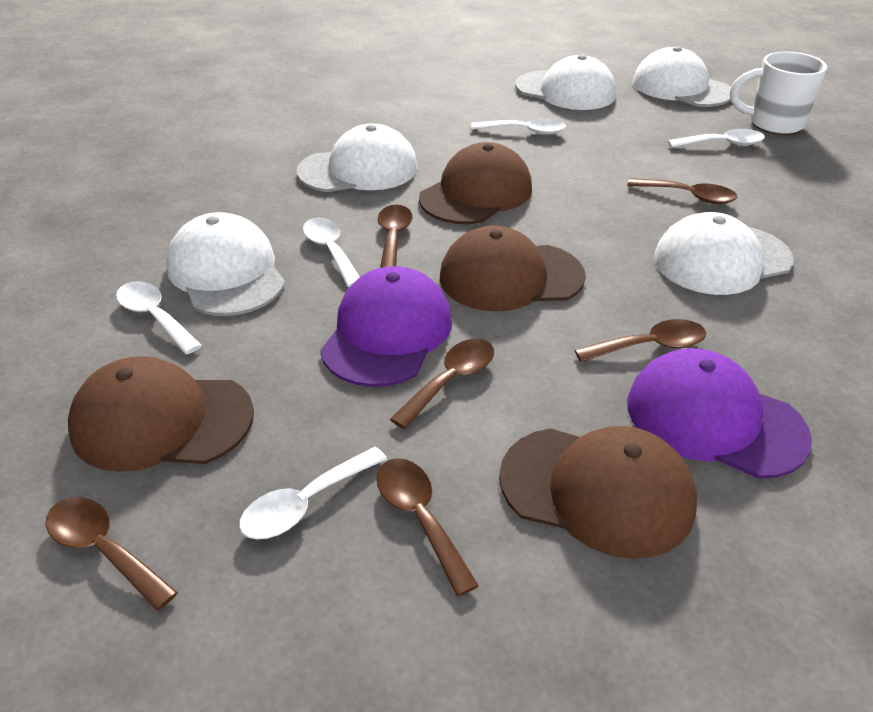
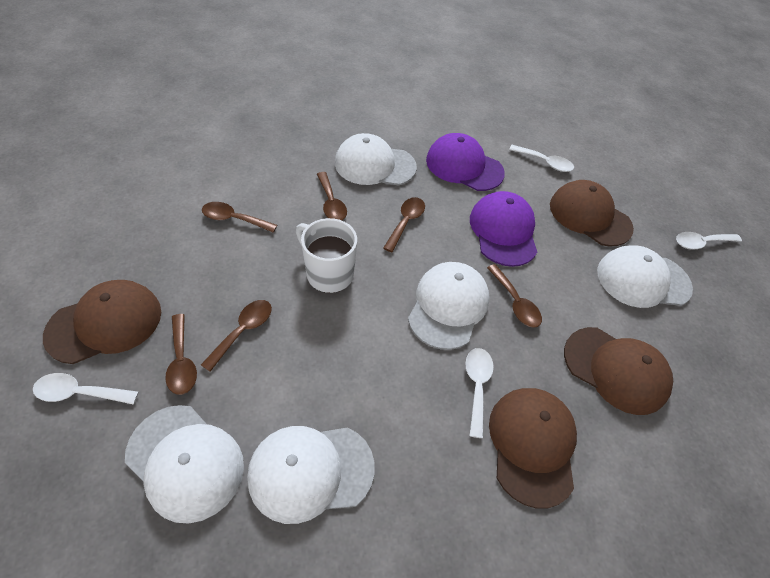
white spoon: 5 -> 4

